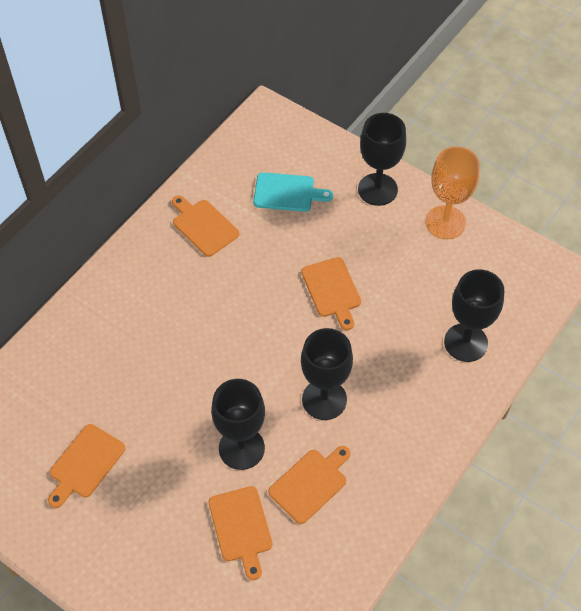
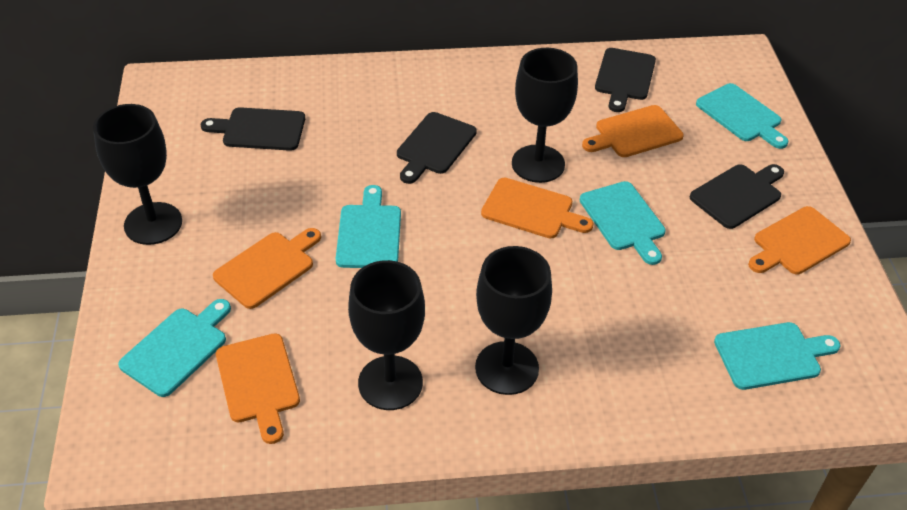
black cutting board: 0 -> 4
orange goblet: 1 -> 0
turquoise cutting board: 1 -> 5

